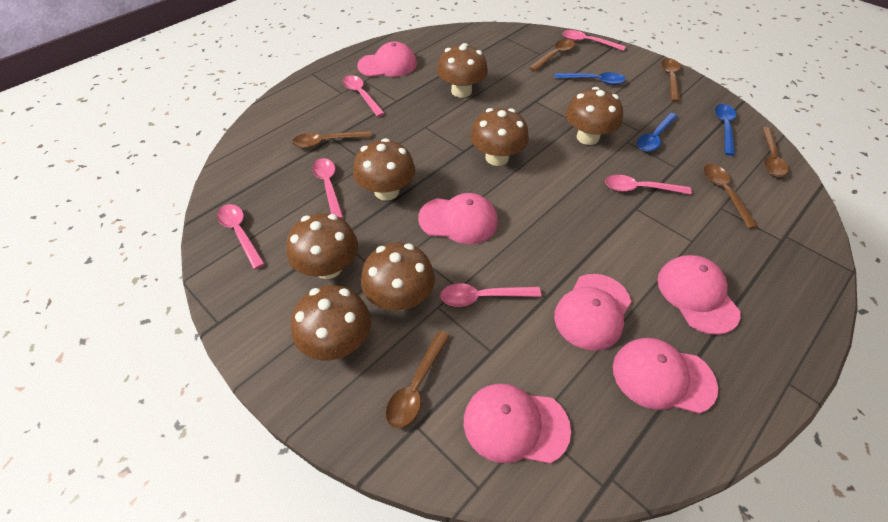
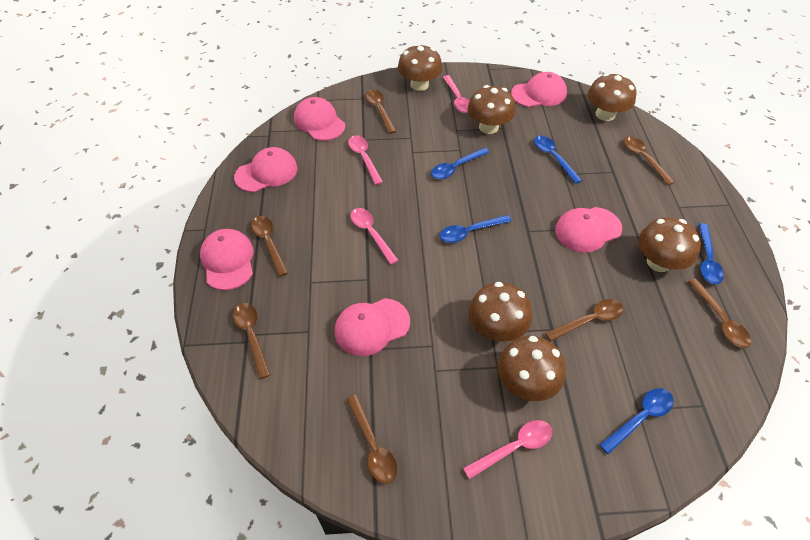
blue spoon: 3 -> 5
brown mushroom: 7 -> 6
brown spoon: 6 -> 7
pink spoon: 6 -> 4

